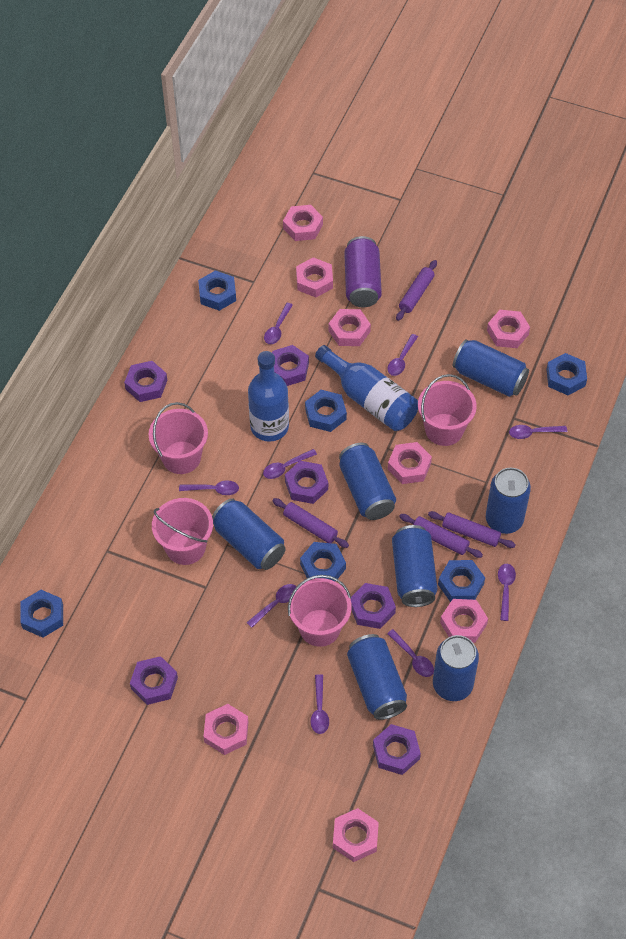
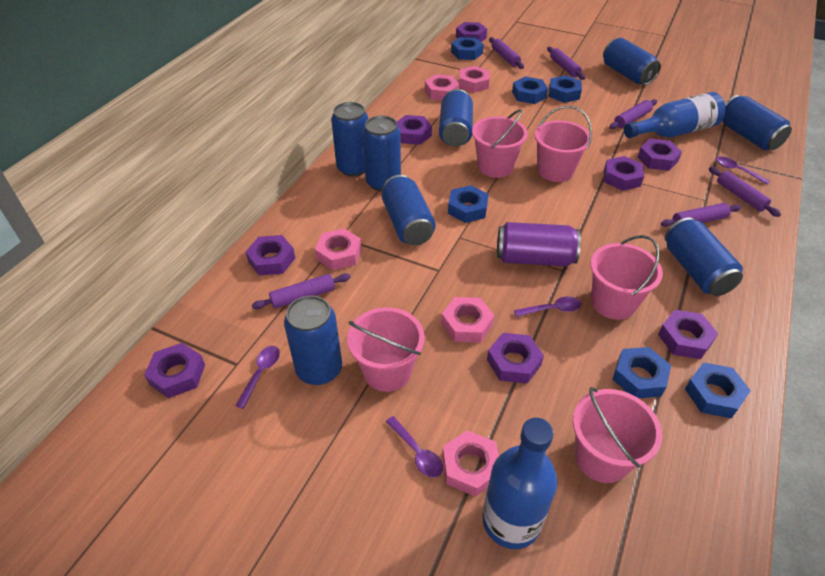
blue can: 7 -> 8
pink bucket: 4 -> 5
pink nut: 8 -> 5
purple nut: 6 -> 8
purple rolling pin: 4 -> 6
purple spoon: 9 -> 4

